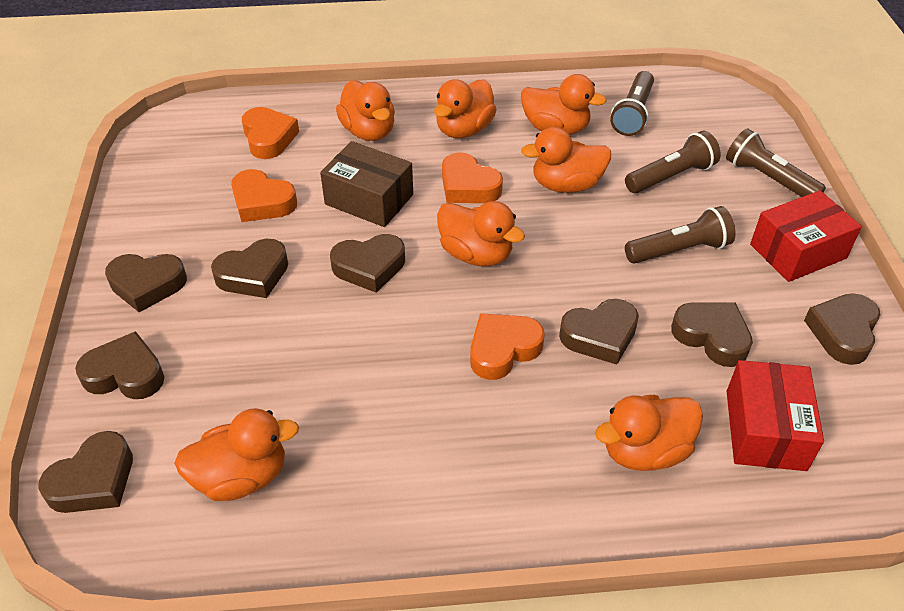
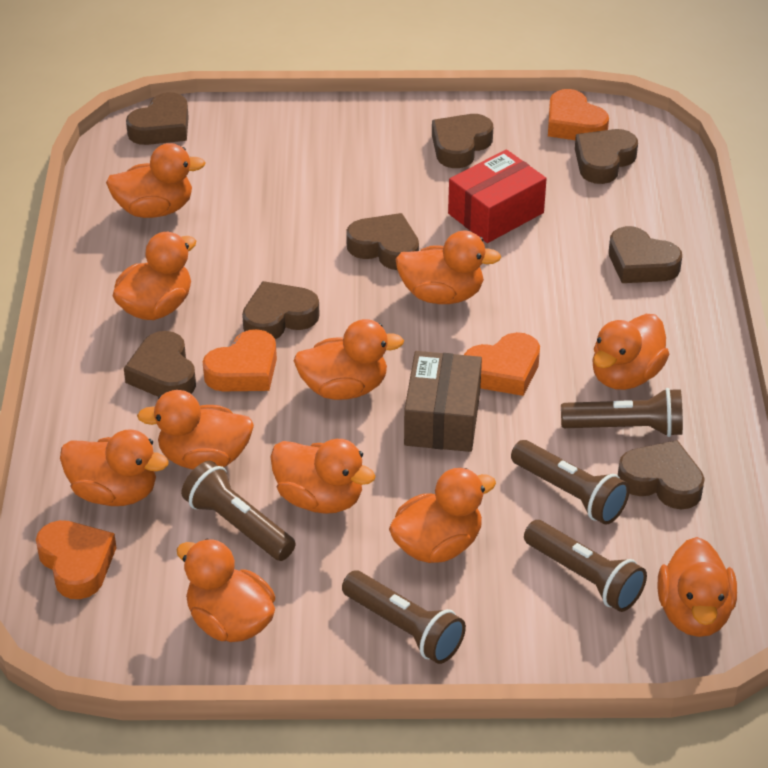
brown flashlight: 4 -> 5
orange duck: 7 -> 11
red box: 2 -> 1

